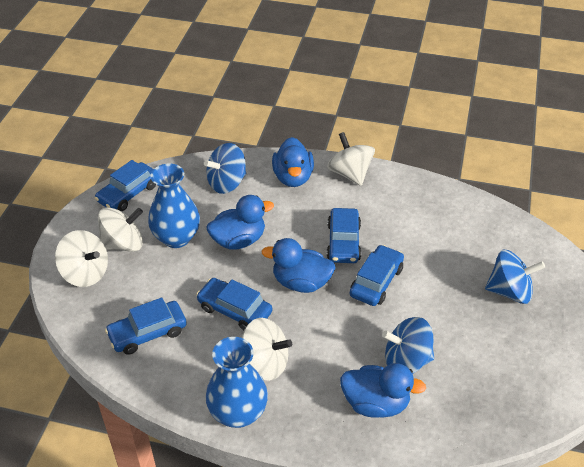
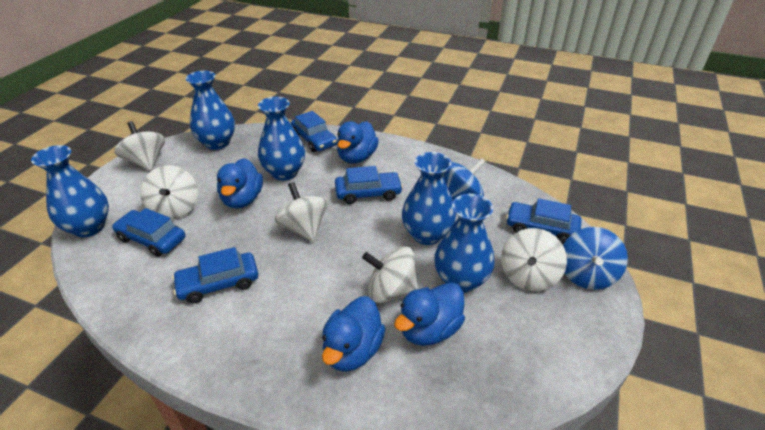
blue spinning top: 3 -> 2
blue vase: 2 -> 5
white spinning top: 4 -> 5

